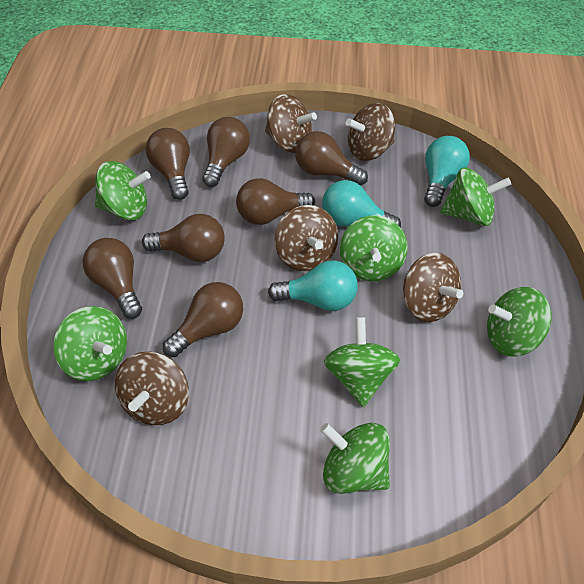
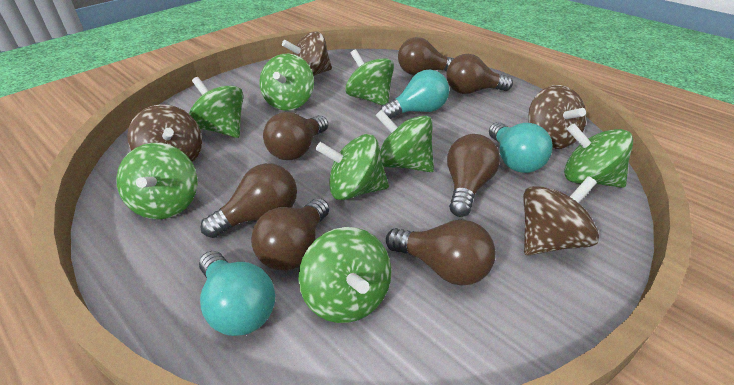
brown spinning top: 5 -> 4
green spinning top: 7 -> 8

